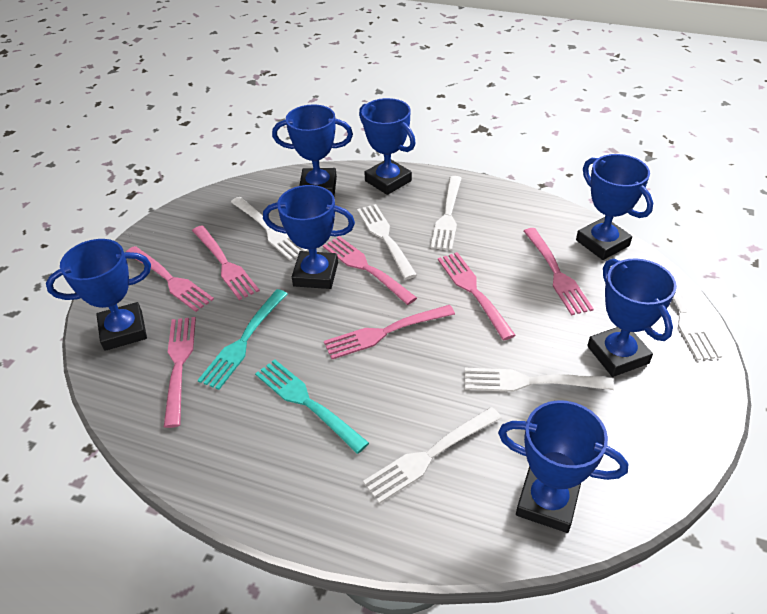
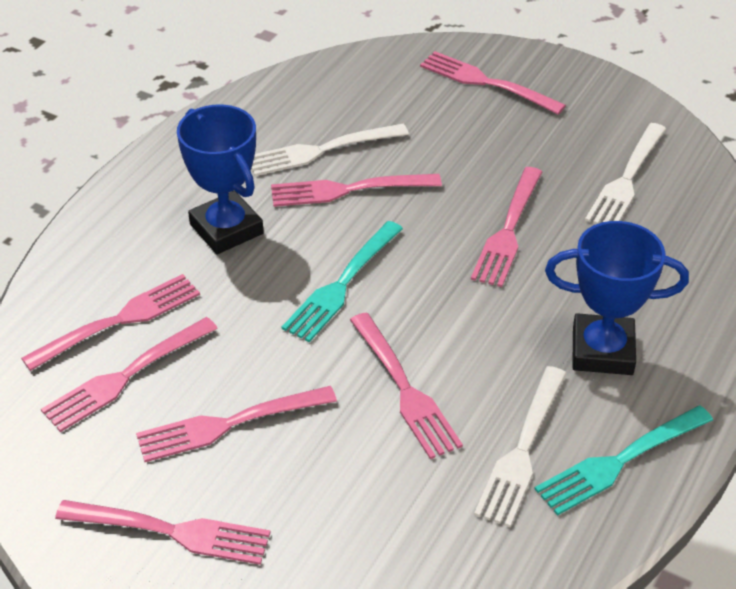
blue trophy: 7 -> 2
pink fork: 7 -> 8
white fork: 6 -> 3

